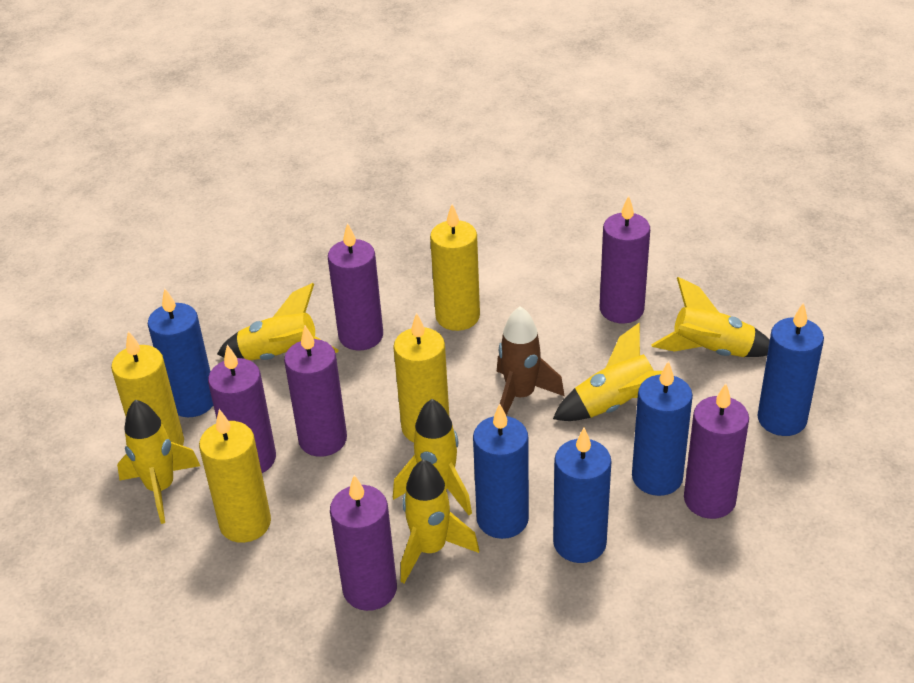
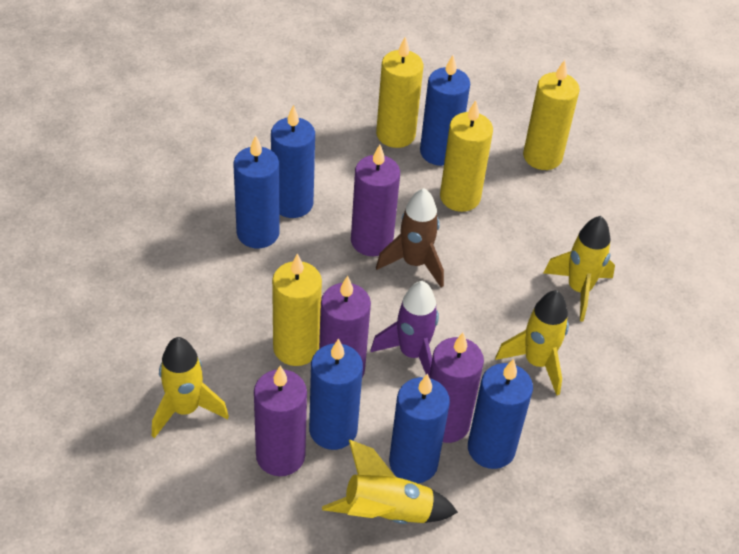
blue candle: 5 -> 6
purple candle: 6 -> 4
purple rocket: 0 -> 1
yellow rocket: 6 -> 4

